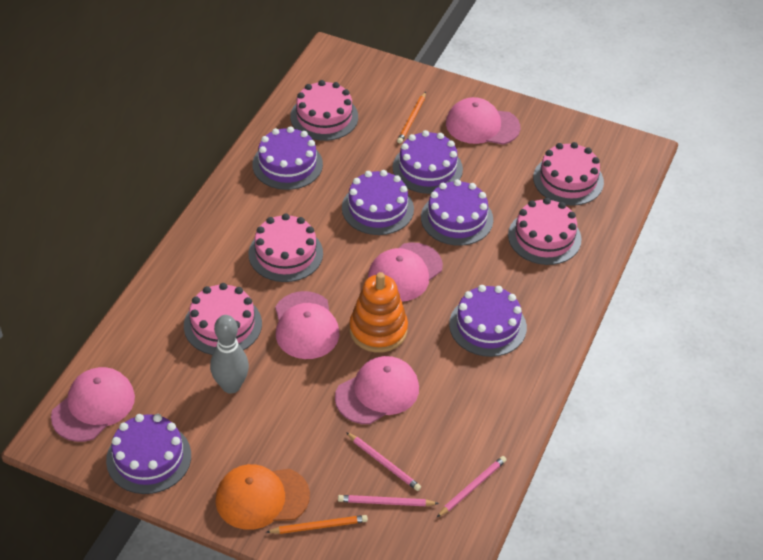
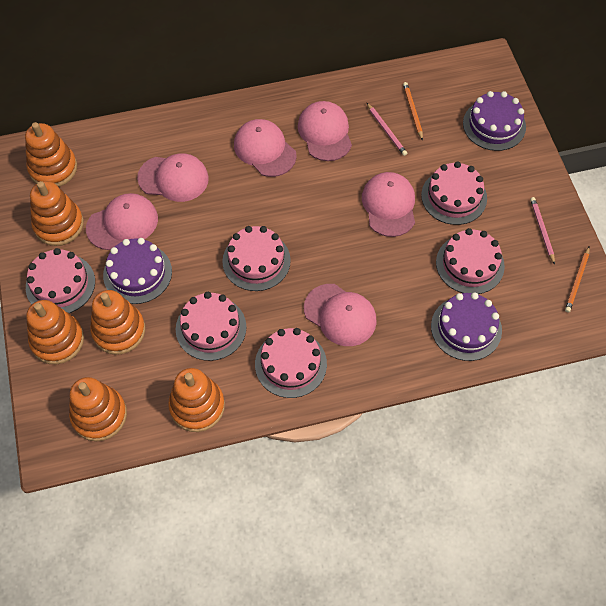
grey bowling pin: 1 -> 0
orange cap: 1 -> 0
orange stacking toy: 1 -> 6
pink cake: 5 -> 6
pink cap: 5 -> 6
pink pencil: 3 -> 2
purple cake: 6 -> 3

